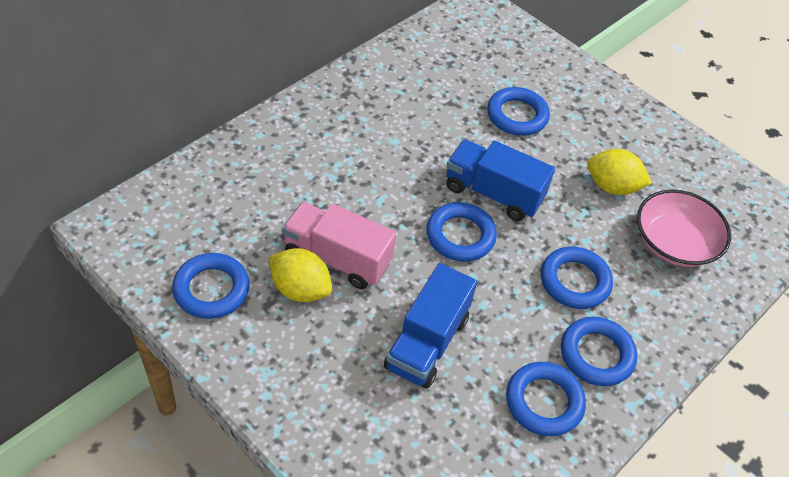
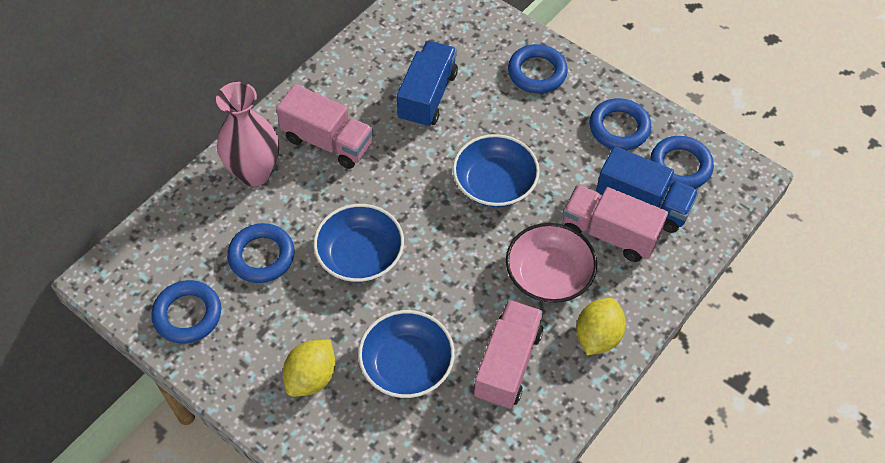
blue bowl: 0 -> 3
blue ring: 6 -> 5
pink truck: 1 -> 3
pink vase: 0 -> 1

